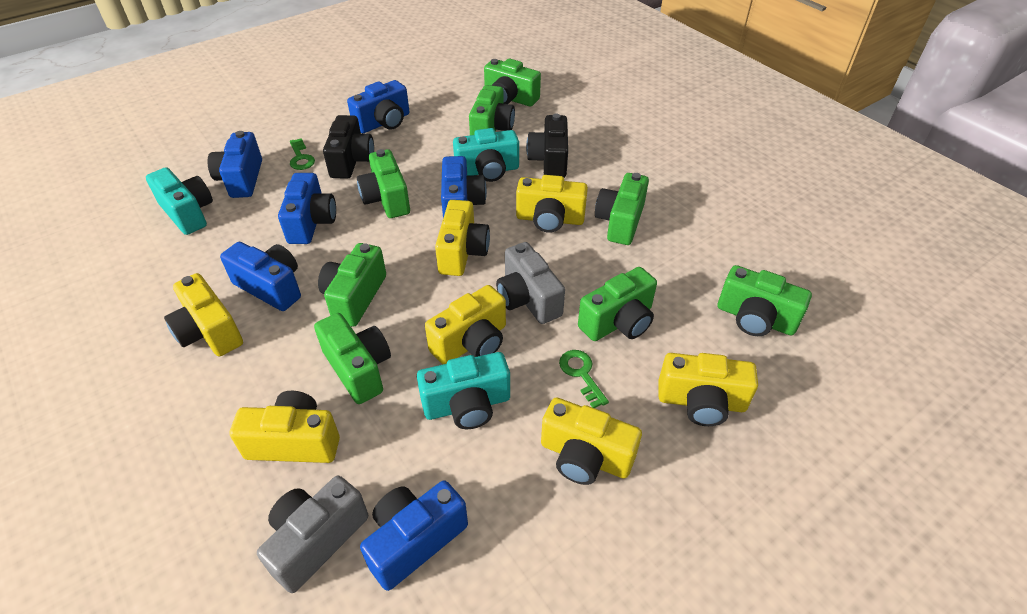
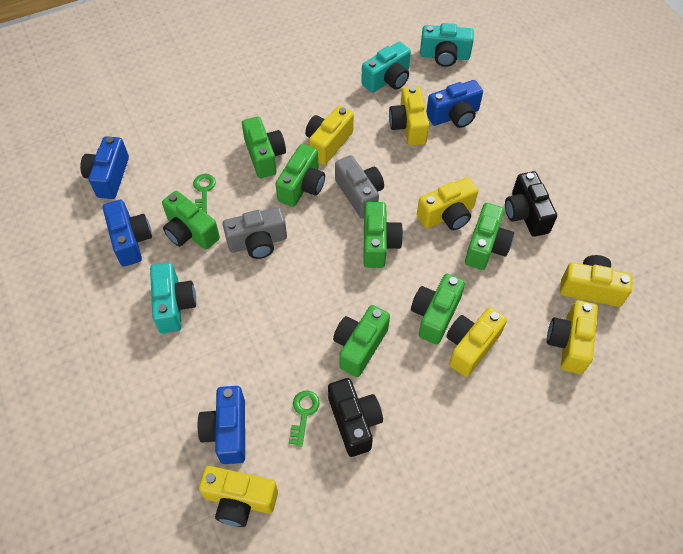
blue camera: 6 -> 4
green camera: 8 -> 7

